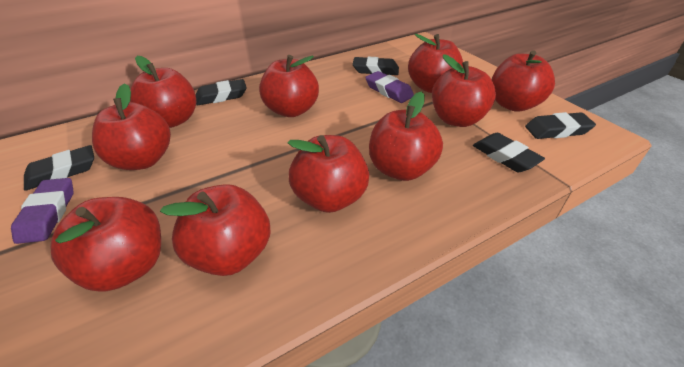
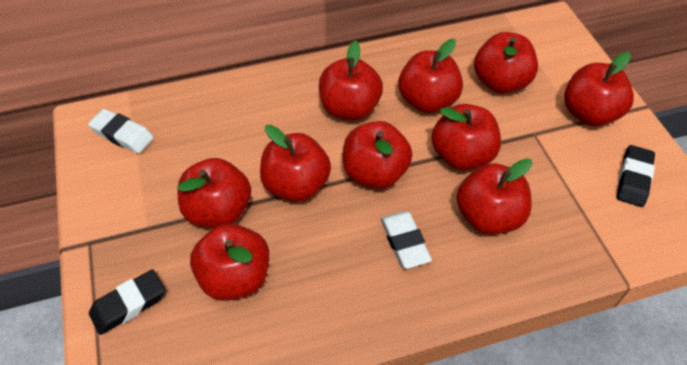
black eraser: 5 -> 2
purple eraser: 2 -> 0
white eraser: 0 -> 2

